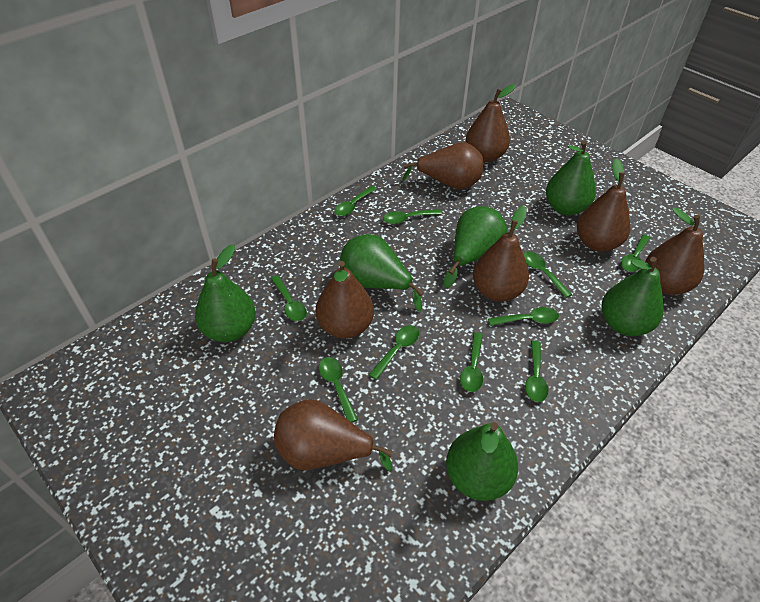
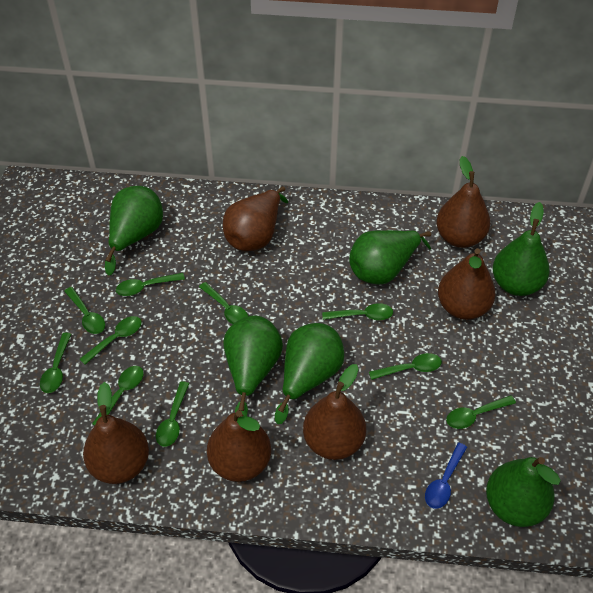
blue spoon: 0 -> 1
brown pear: 7 -> 6

